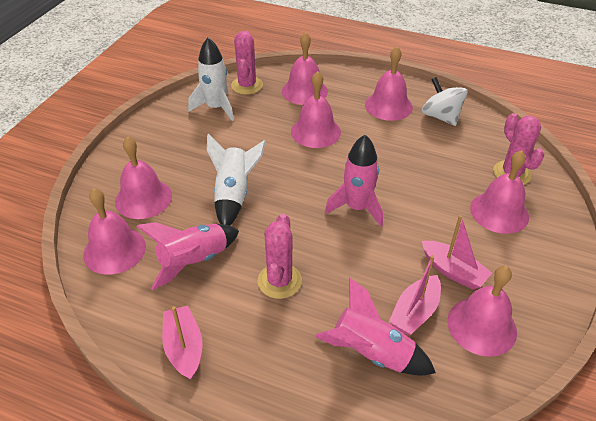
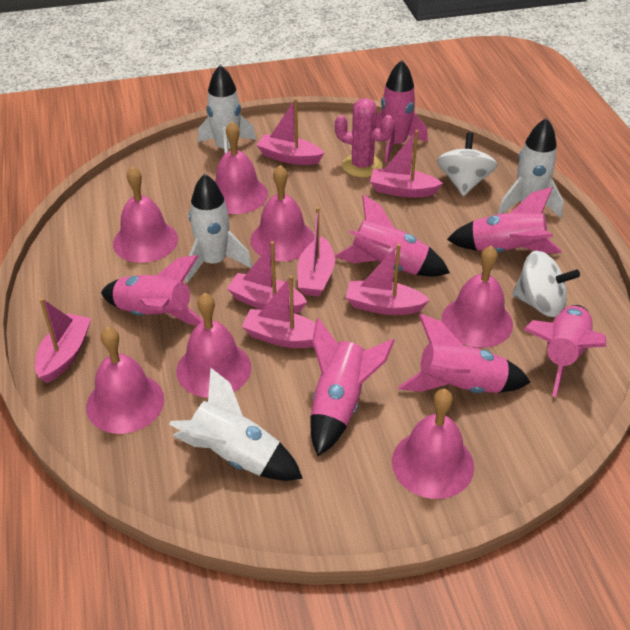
pink boat: 3 -> 7
pink cactus: 3 -> 1
pink rocket: 3 -> 7
white rocket: 2 -> 4
white spinning top: 1 -> 2

